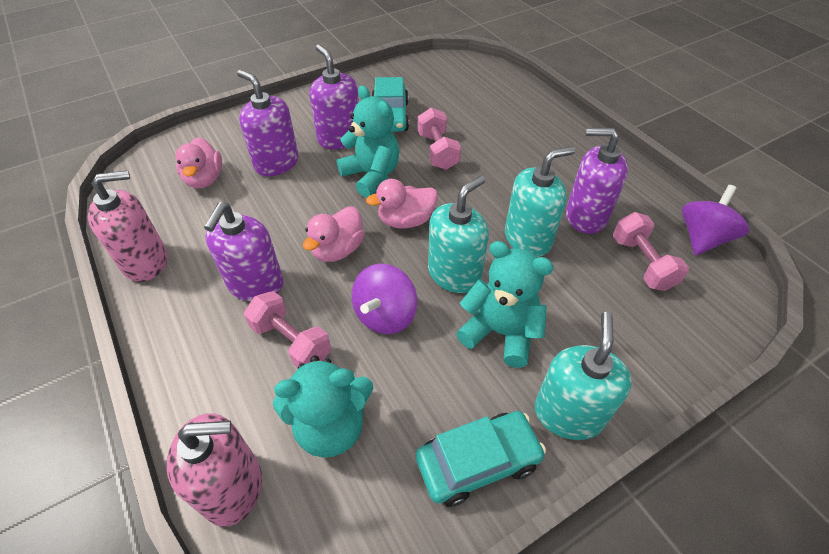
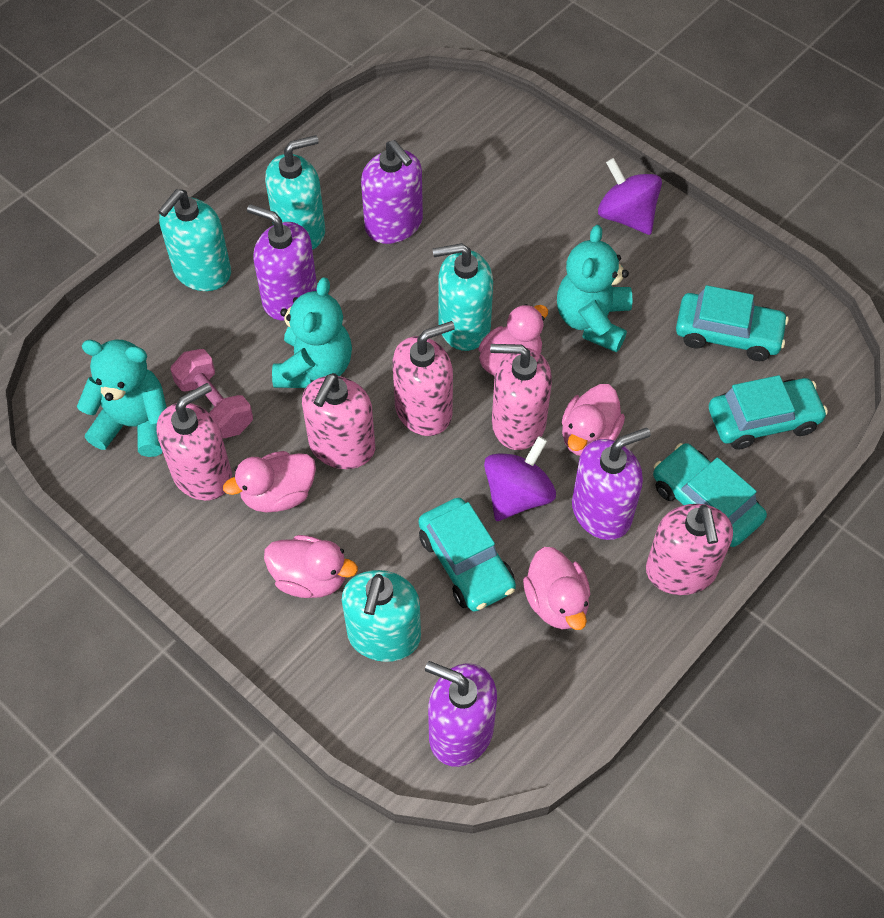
pink duck: 3 -> 5
pink dumbbell: 3 -> 1
pink soap dispenser: 2 -> 5
turquoise car: 2 -> 4
turquoise soap dispenser: 3 -> 4

